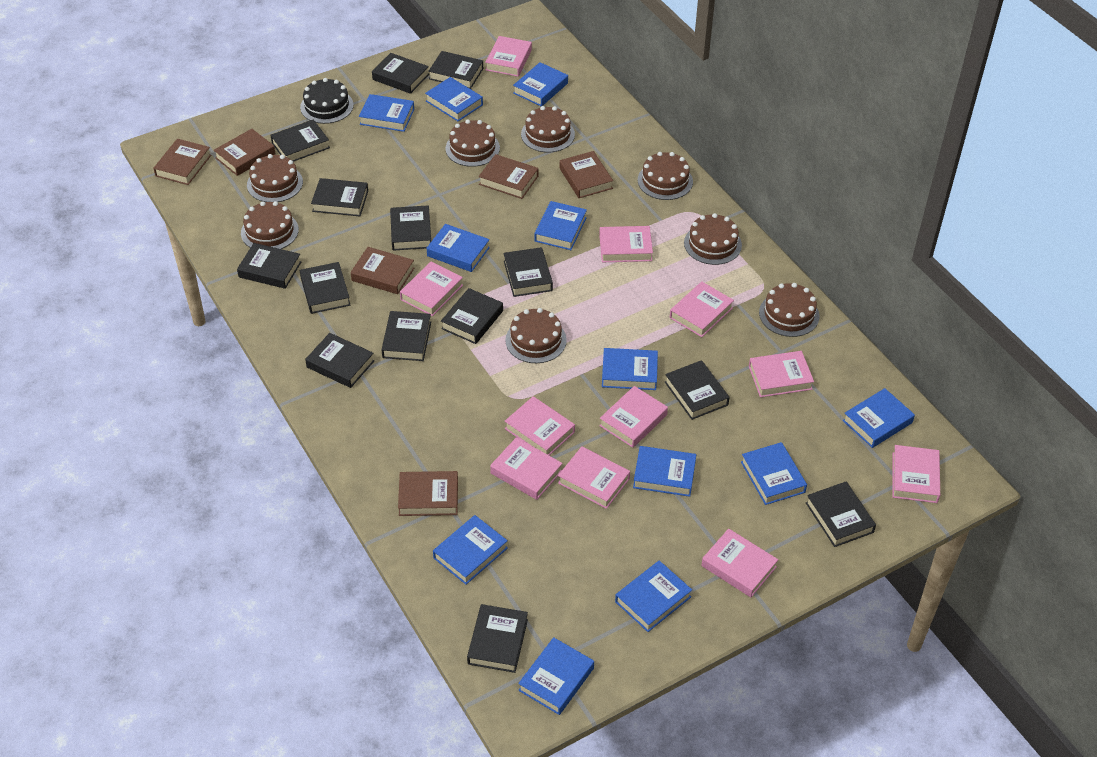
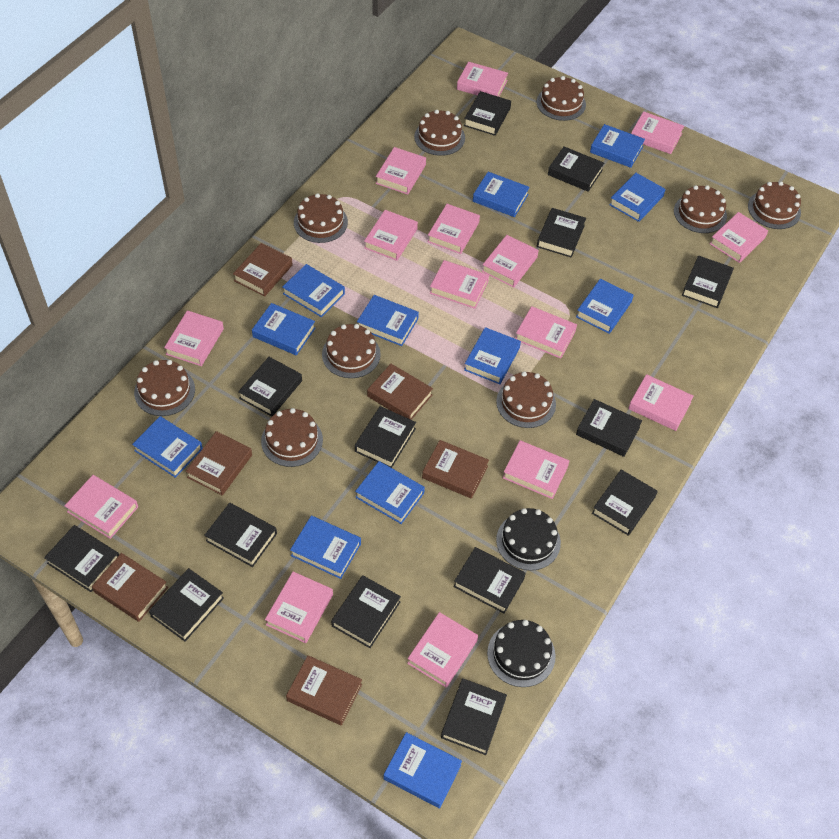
black cake: 1 -> 2
brown cake: 8 -> 9
pink book: 11 -> 15

